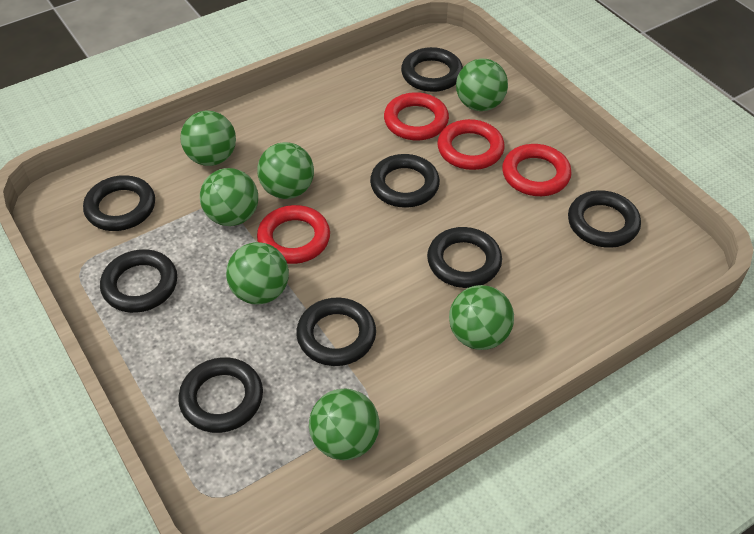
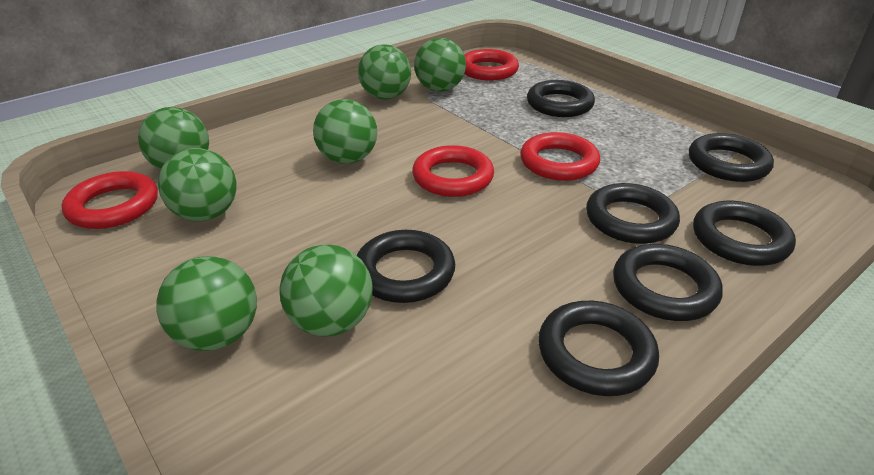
black ring: 8 -> 7

